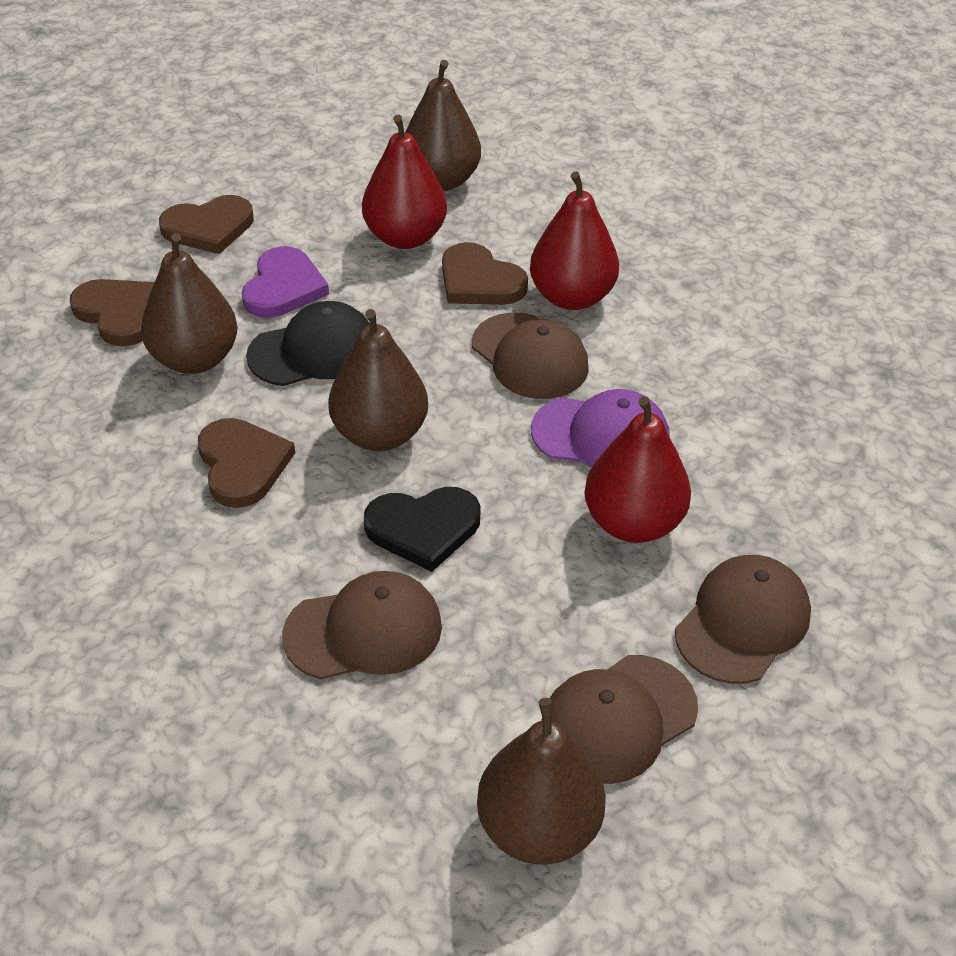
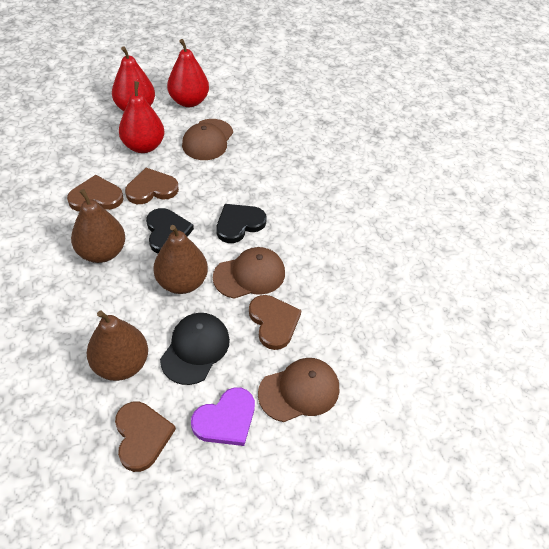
black heart: 1 -> 2
brown cap: 4 -> 3
brown pear: 4 -> 3
purple cap: 1 -> 0

